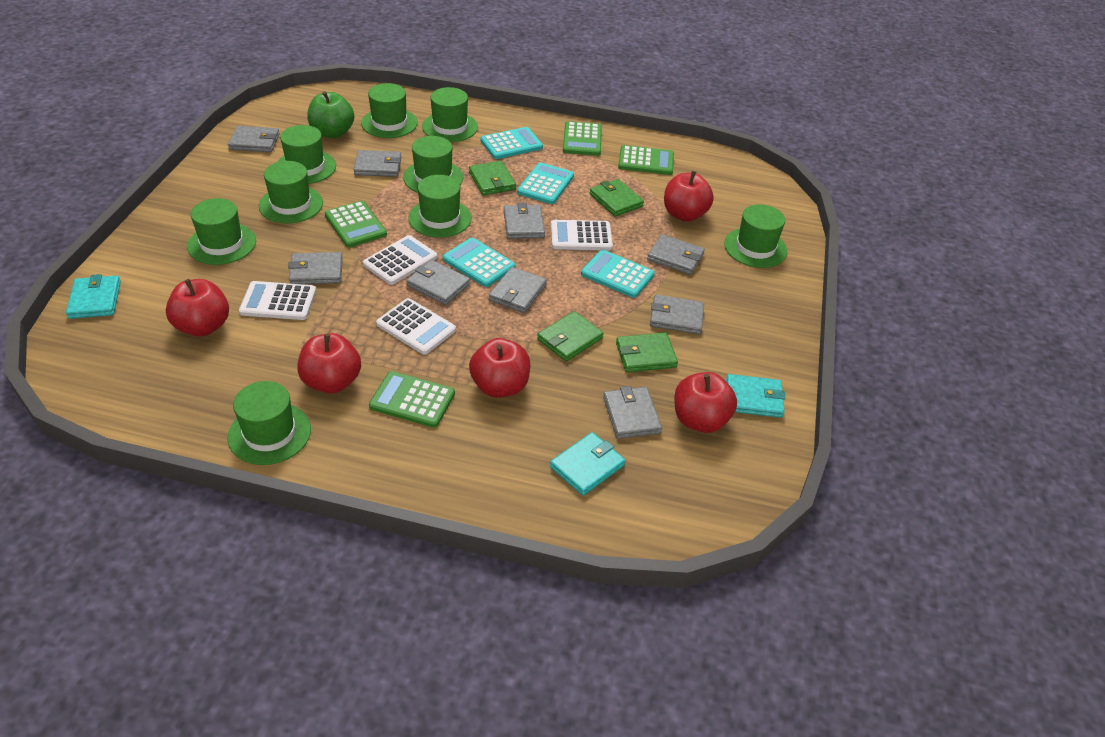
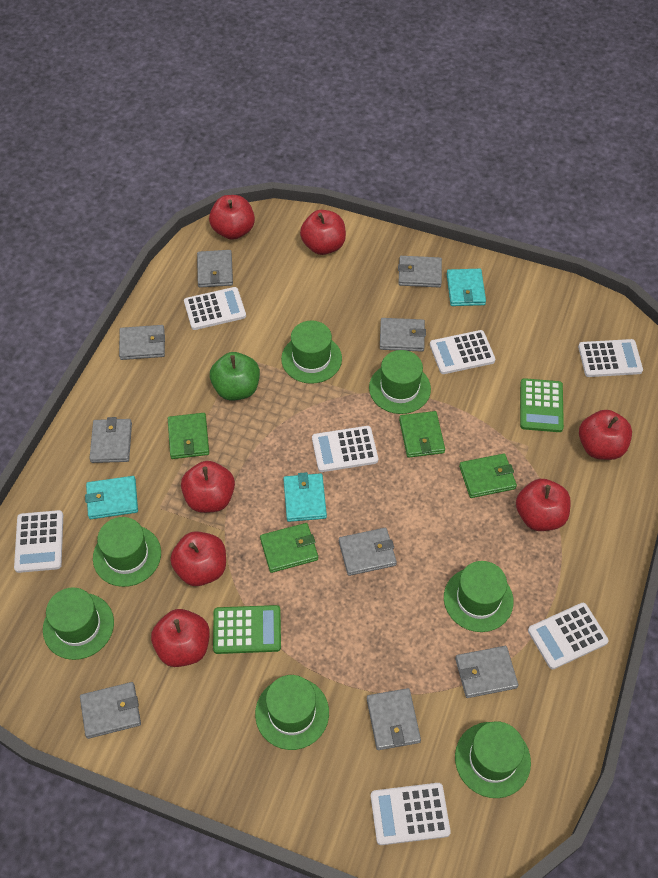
green calculator: 4 -> 2
green hat: 9 -> 7
red apple: 5 -> 7
turquoise calculator: 4 -> 0
white calculator: 4 -> 7

